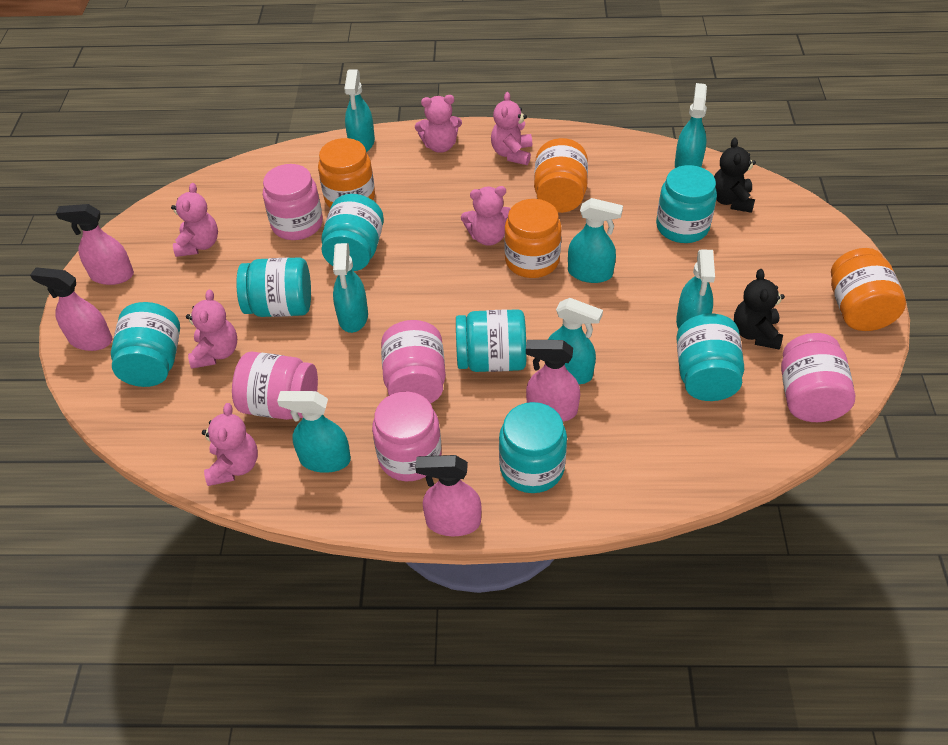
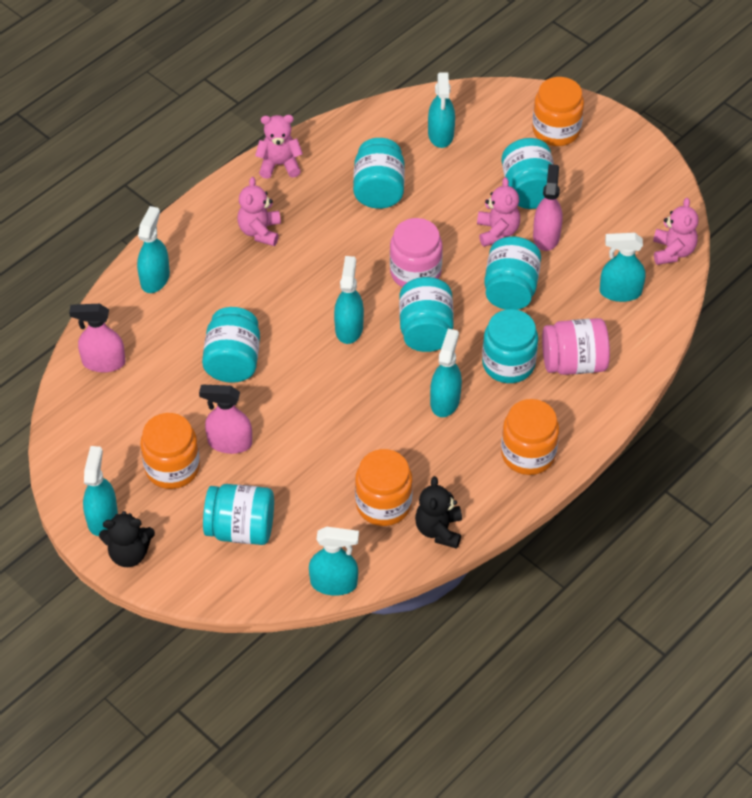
pink jar: 5 -> 2
pink spray bottle: 4 -> 3
pink teddy bear: 6 -> 4

